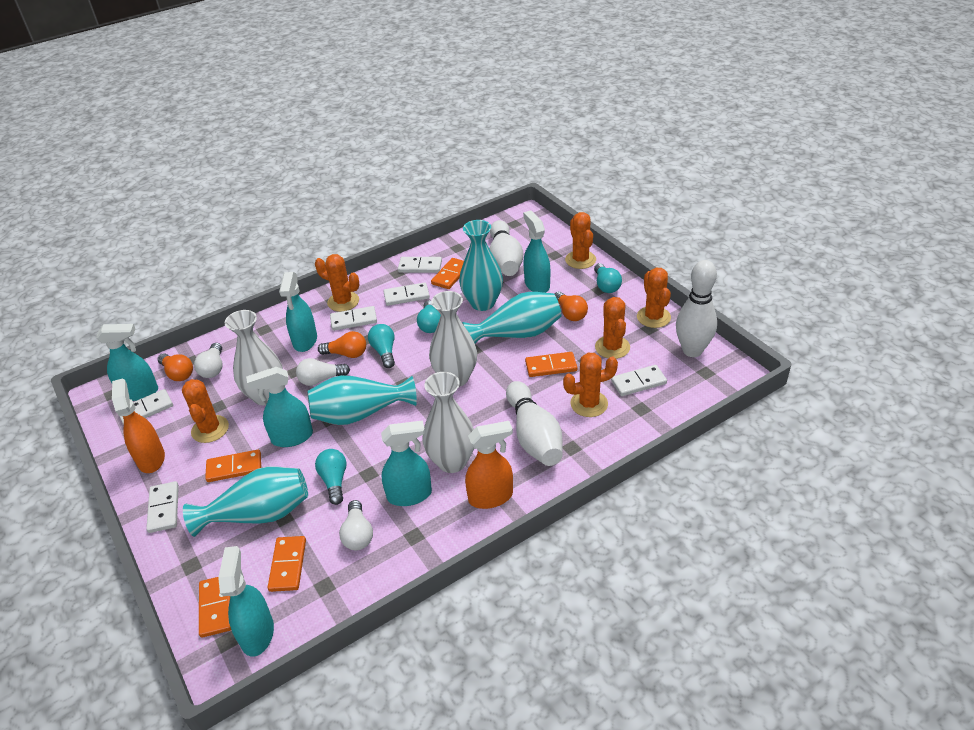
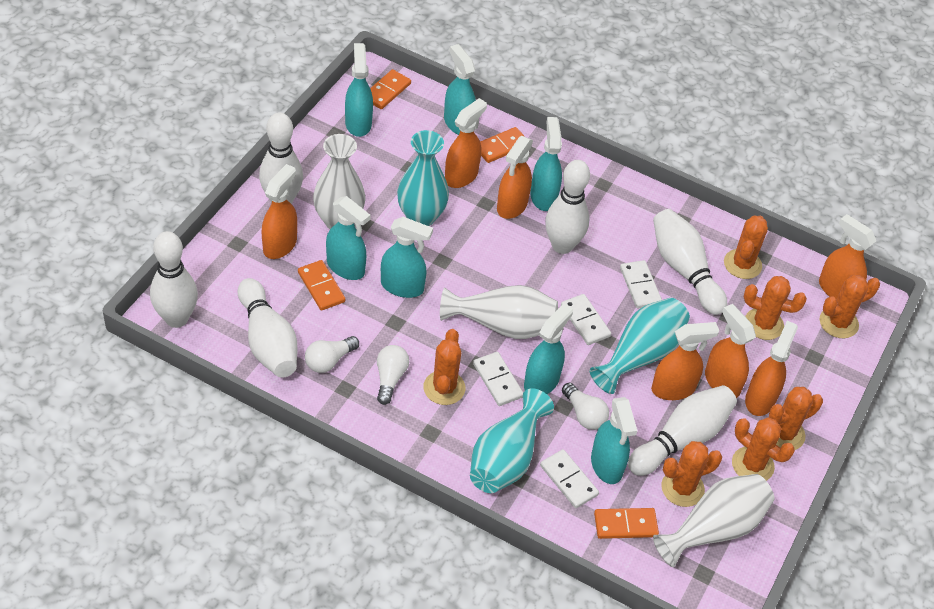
orange cactus: 6 -> 7
orange domino: 5 -> 4
orange light bulb: 3 -> 0
orange spray bottle: 2 -> 7
turquoise light bulb: 4 -> 0
turquoise spray bottle: 6 -> 7
turquoise vase: 4 -> 3
white bowling pin: 3 -> 6
white domino: 6 -> 4

